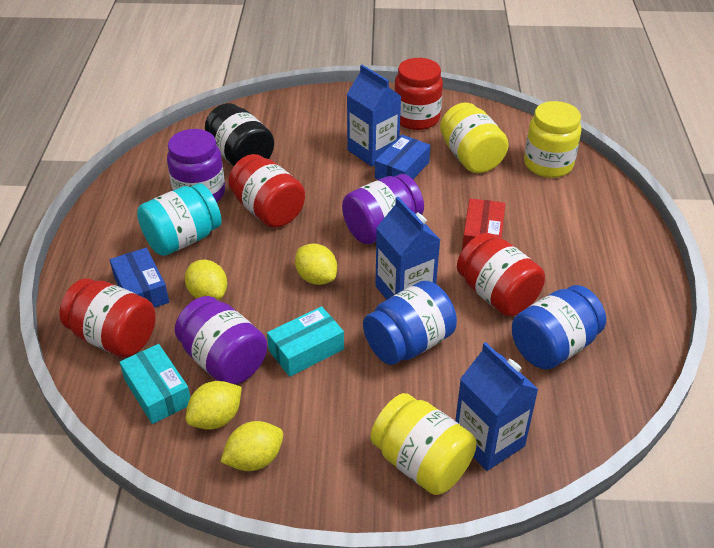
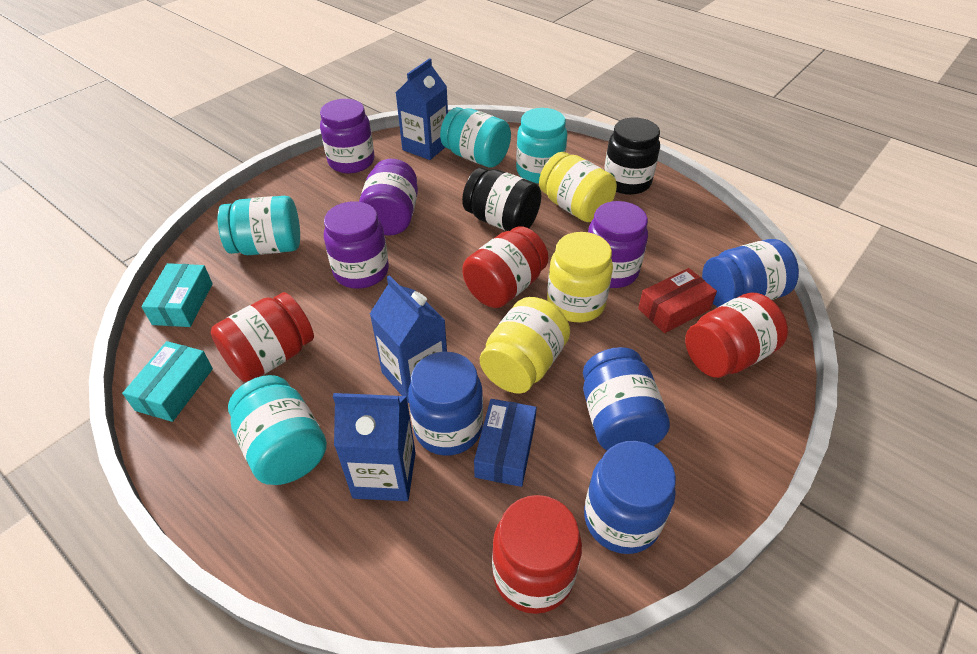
black jar: 1 -> 2
blue box: 2 -> 1
blue jar: 2 -> 4
purple jar: 3 -> 4
turquoise jar: 1 -> 4
yellow lemon: 4 -> 0

